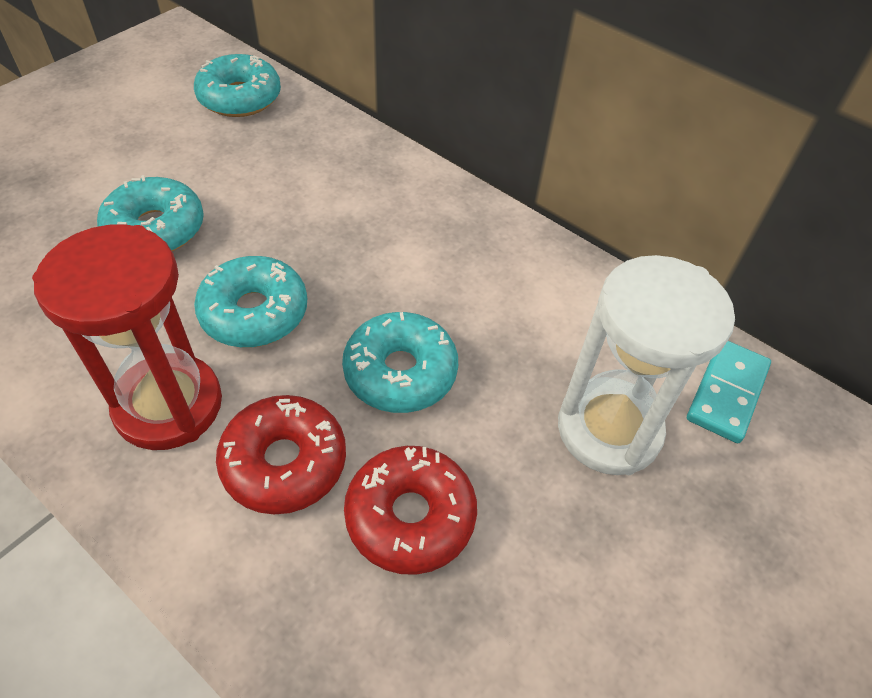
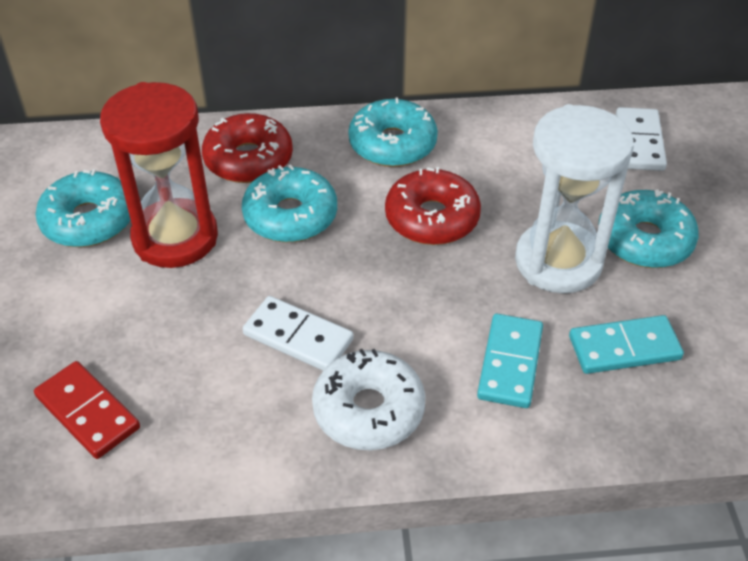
red domino: 0 -> 1
turquoise domino: 1 -> 2
white domino: 0 -> 2
white donut: 0 -> 1

